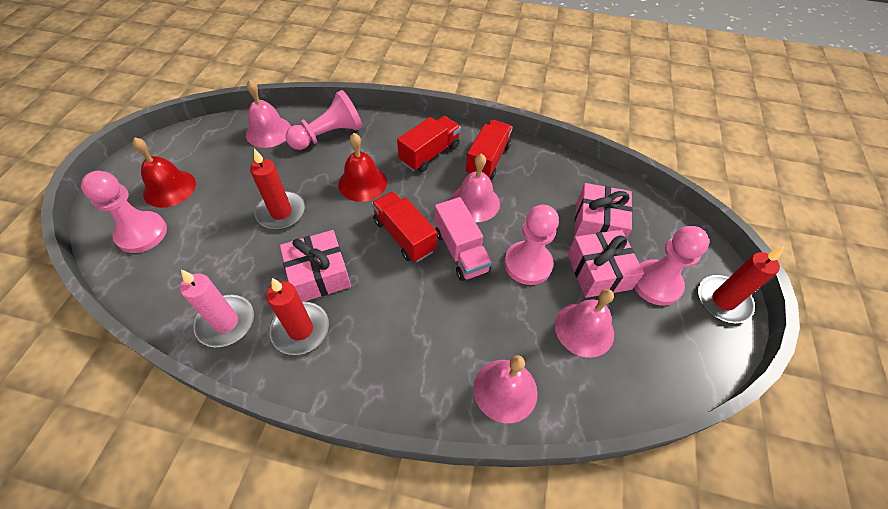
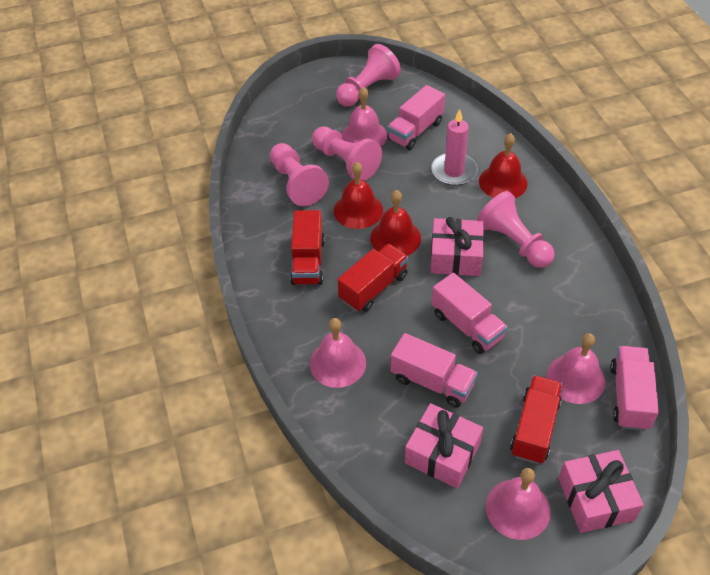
pink truck: 1 -> 4
red bell: 2 -> 3
red candle: 3 -> 0

